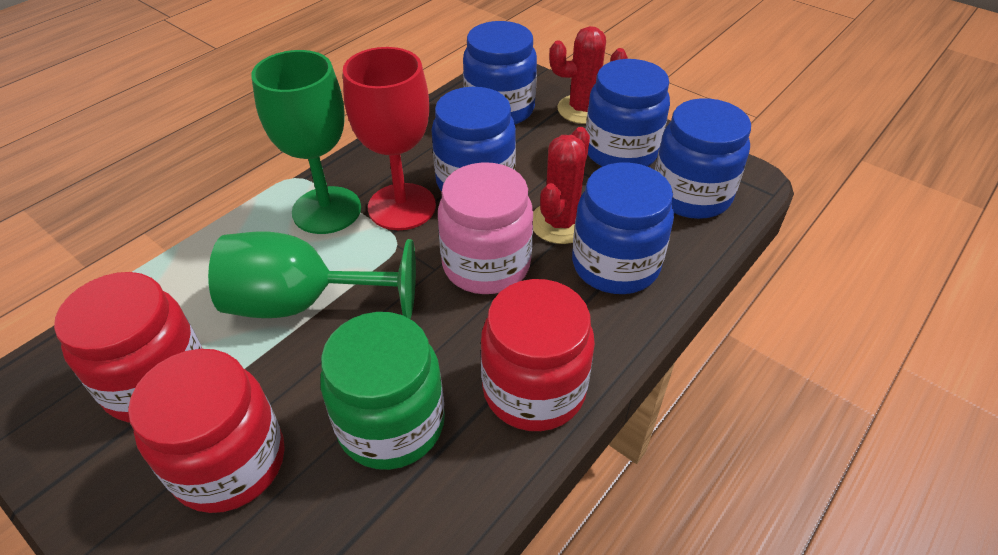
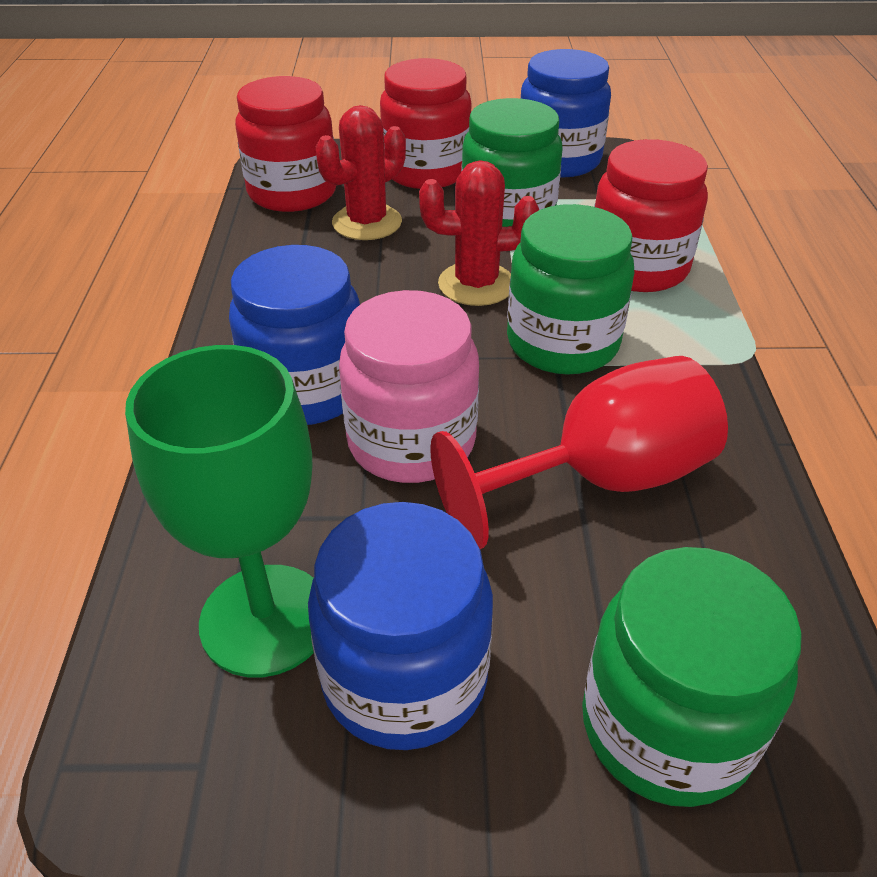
blue jar: 5 -> 3
green goblet: 2 -> 1
green jar: 1 -> 3

